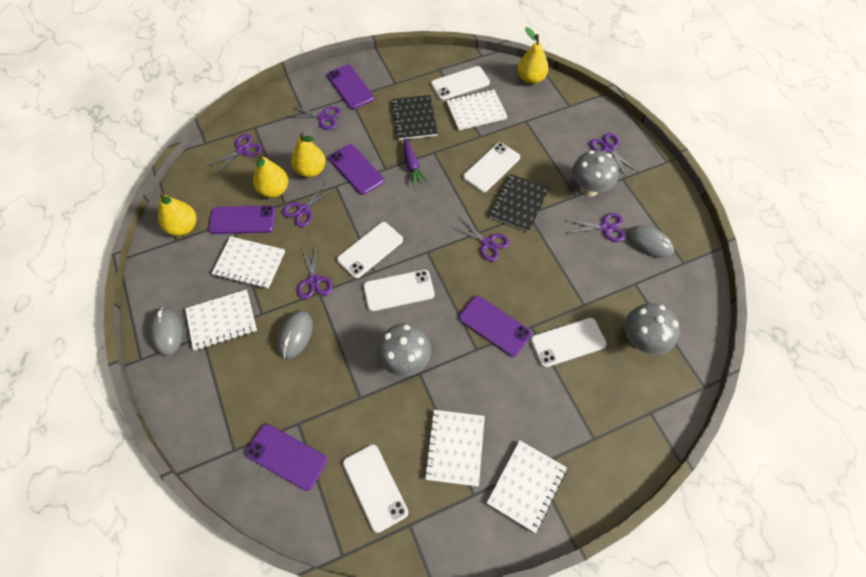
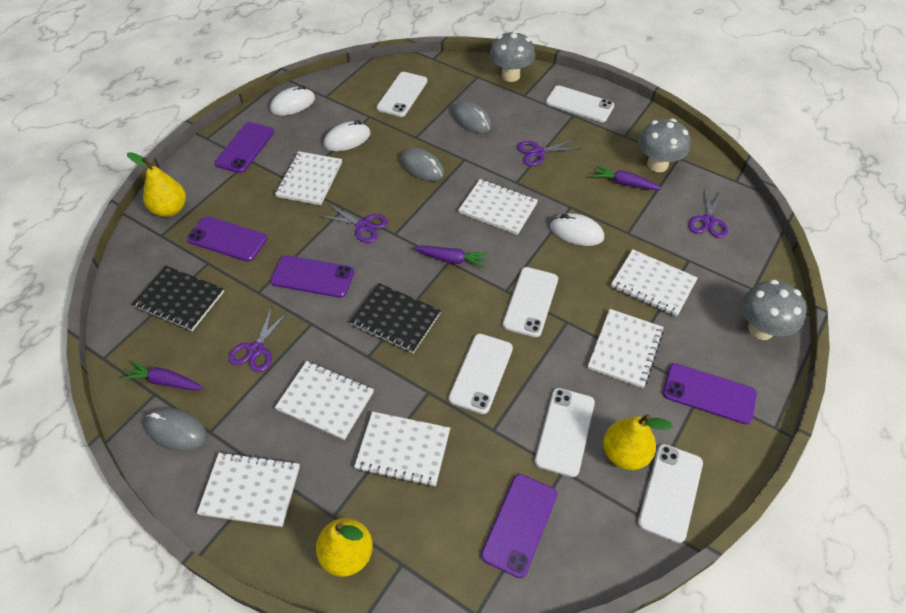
purple carrot: 1 -> 3
purple scissors: 7 -> 4
white mouse: 0 -> 3
white notebook: 5 -> 7
yellow pear: 4 -> 3

